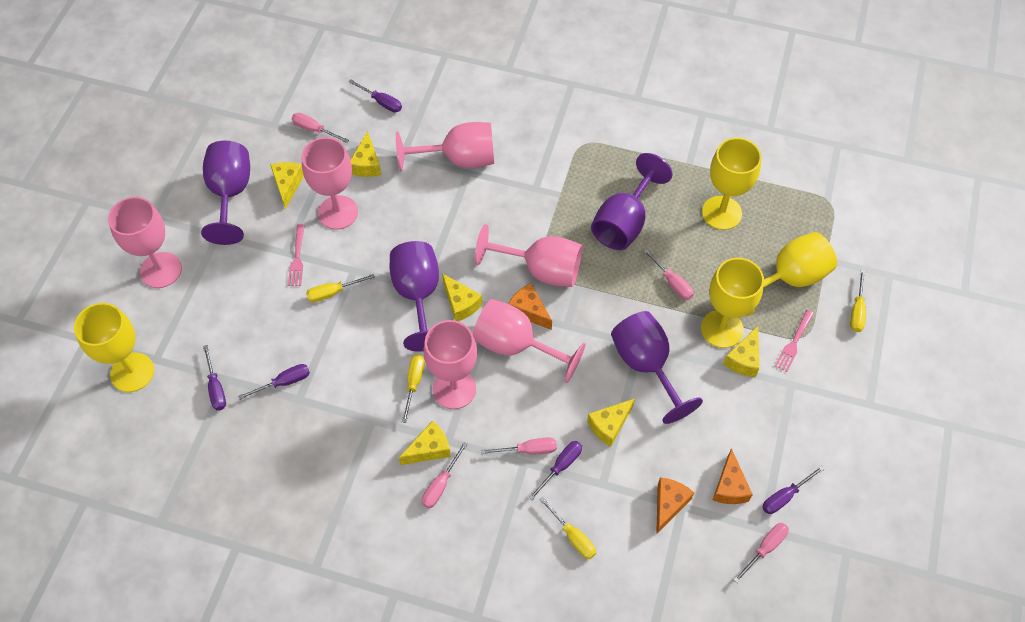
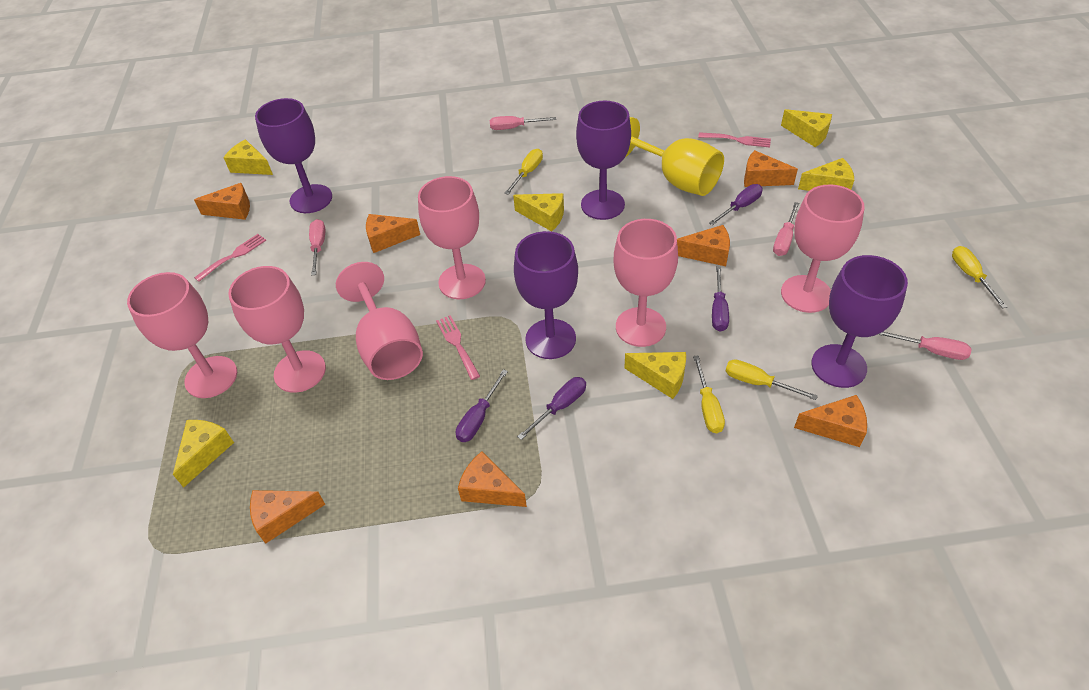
orange cheese: 3 -> 7
pink fork: 2 -> 3
pink screwdriver: 5 -> 4
purple screwdriver: 5 -> 4
yellow goblet: 4 -> 1

